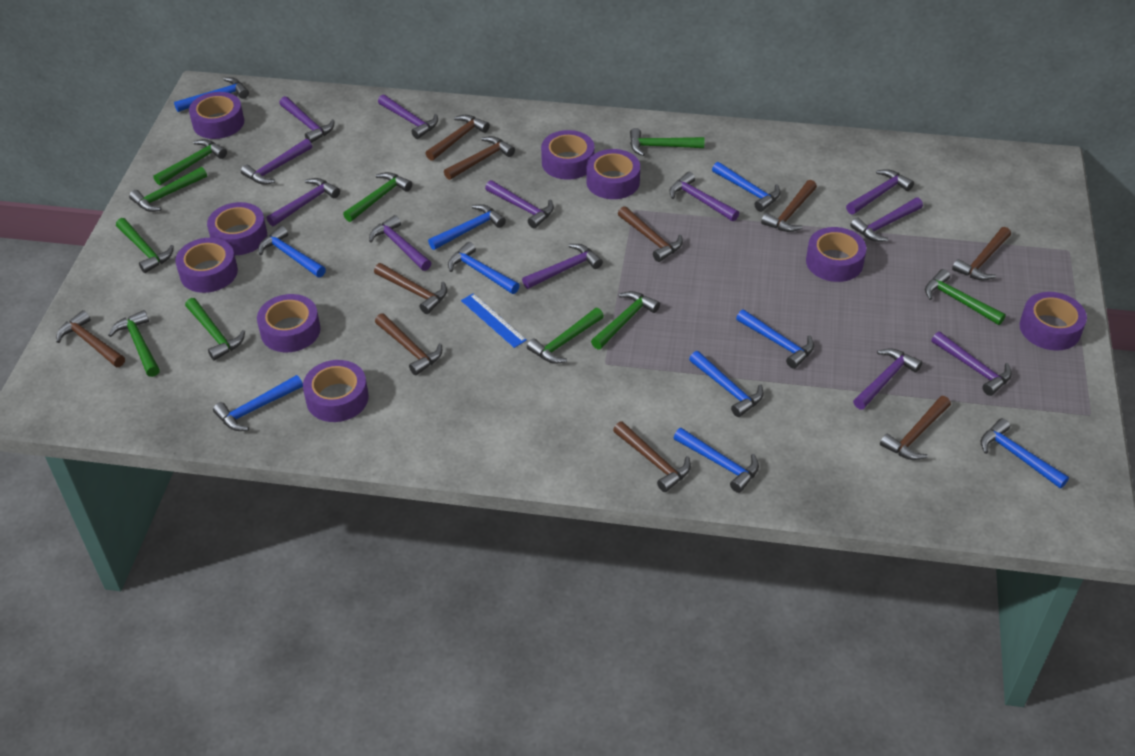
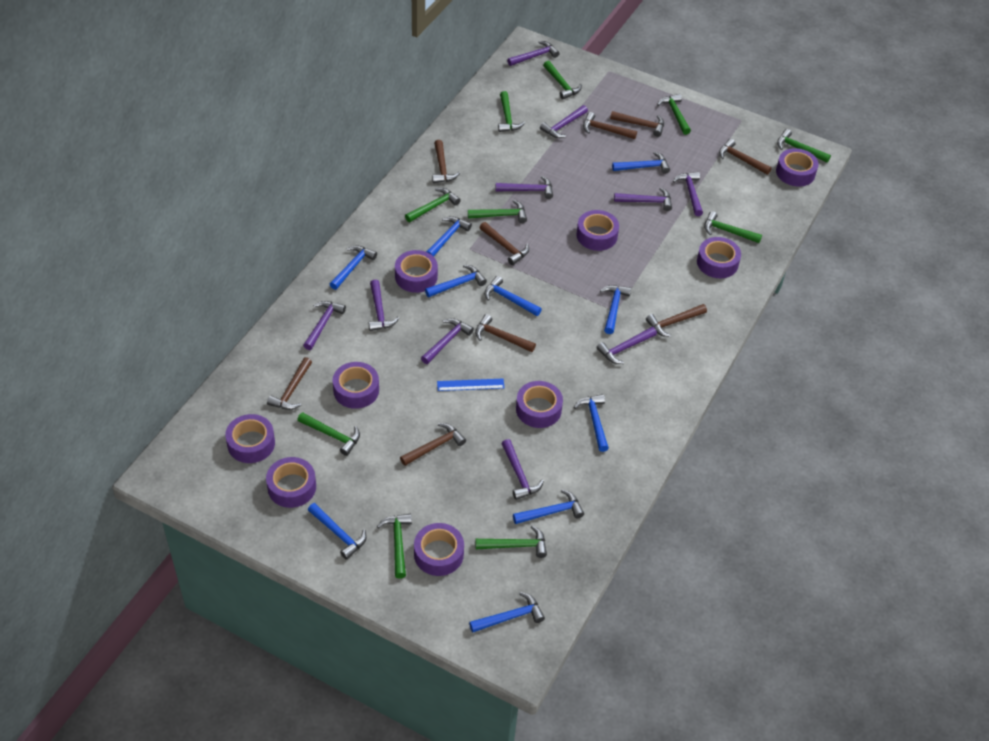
brown hammer: 10 -> 9
purple hammer: 12 -> 10

